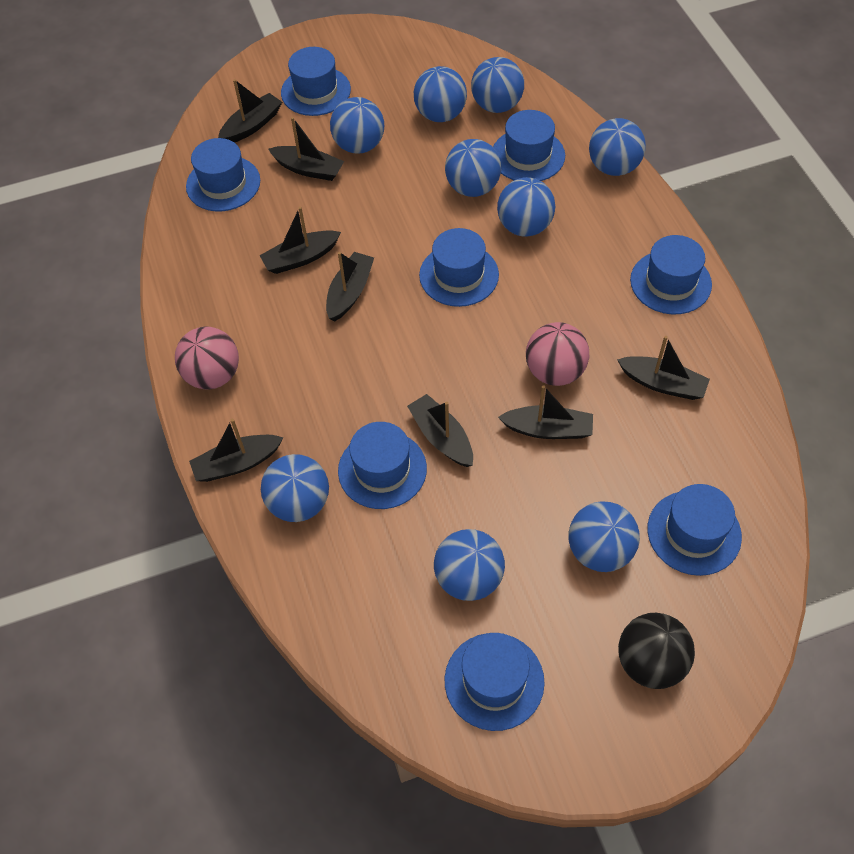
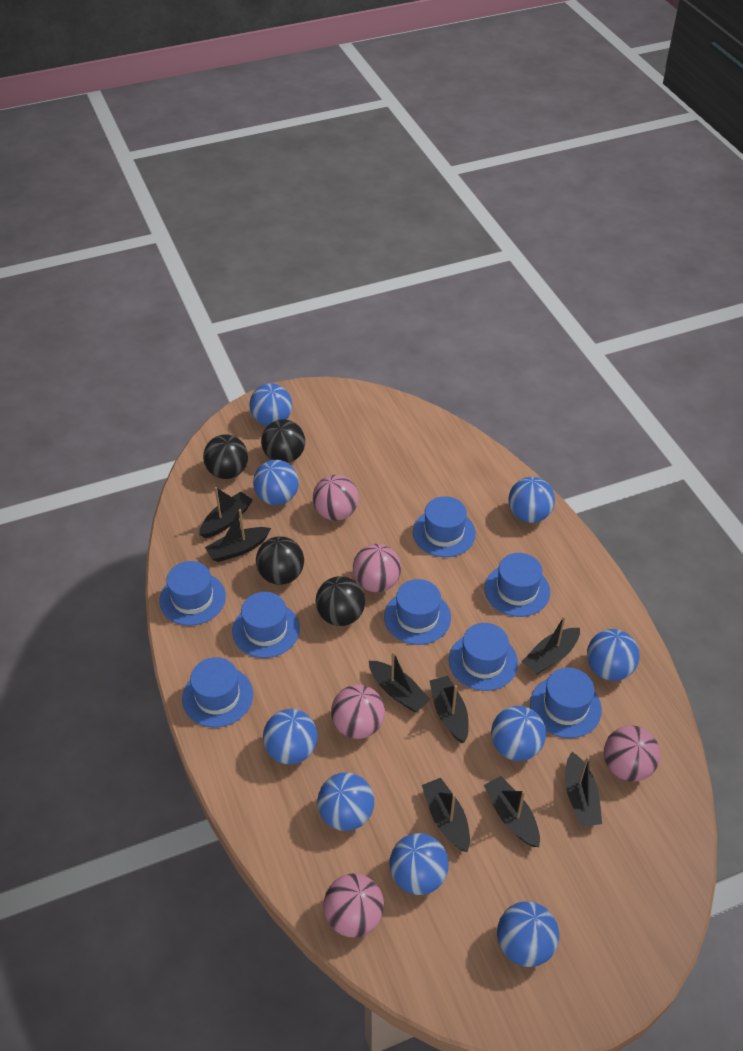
black ball: 1 -> 4
pink ball: 2 -> 5

